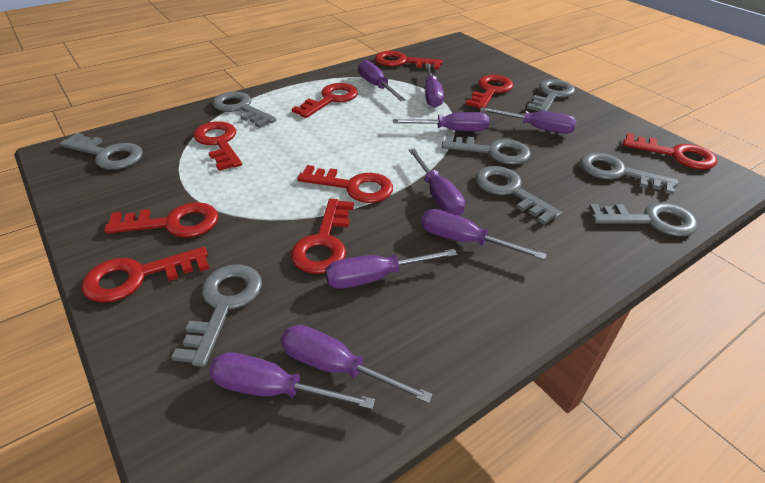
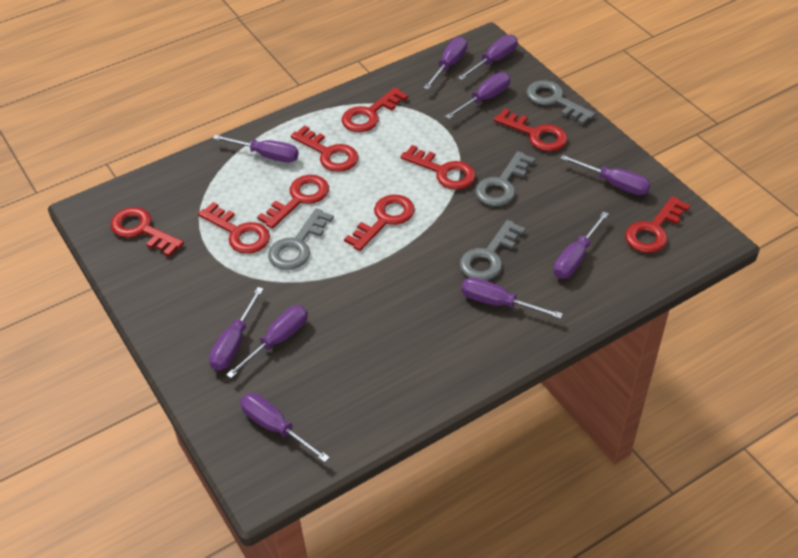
grey key: 8 -> 4
purple screwdriver: 9 -> 10

